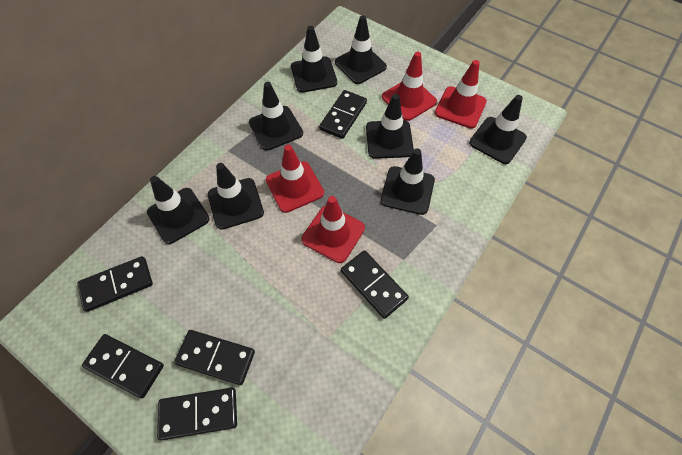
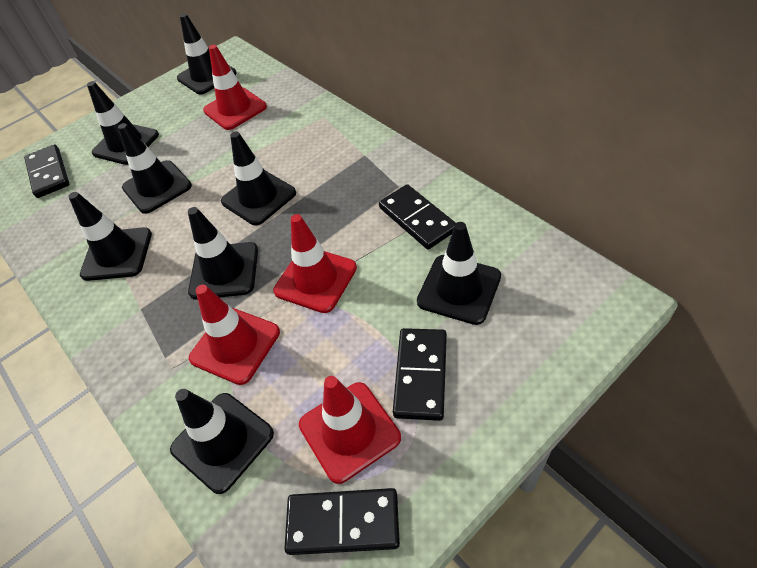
black domino: 6 -> 4

